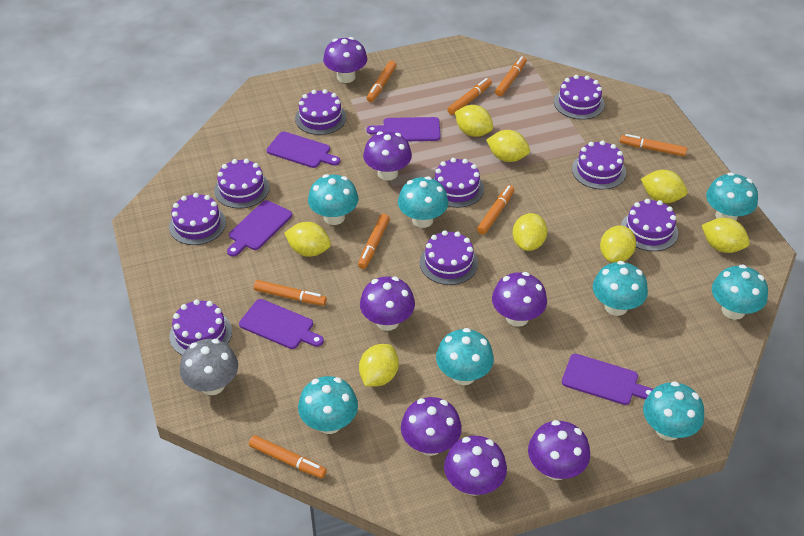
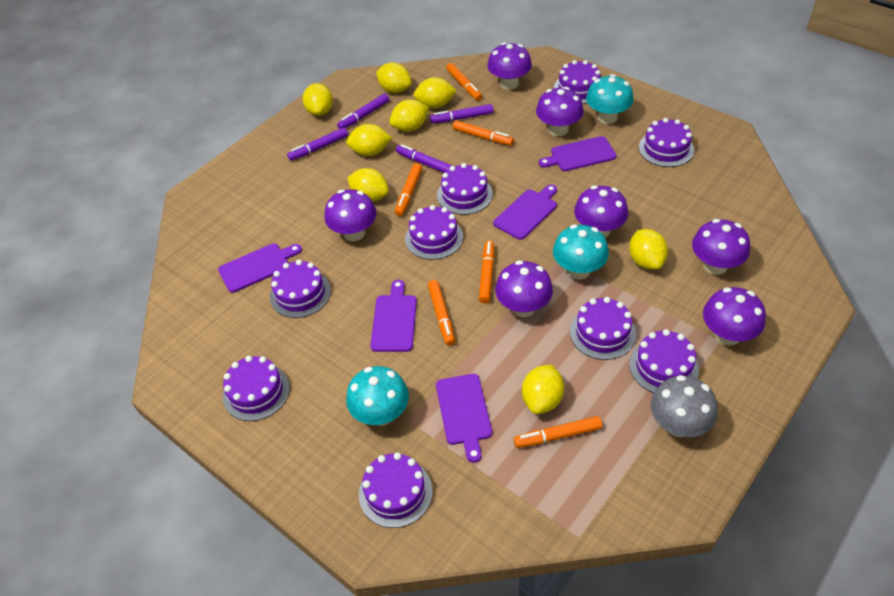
orange marker: 8 -> 6
purple marker: 0 -> 4
turquoise mushroom: 8 -> 3

